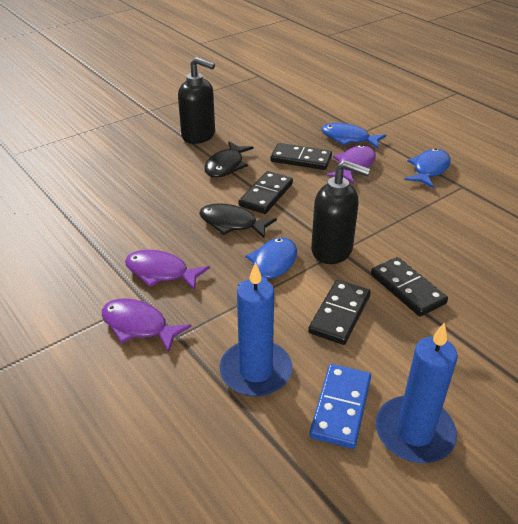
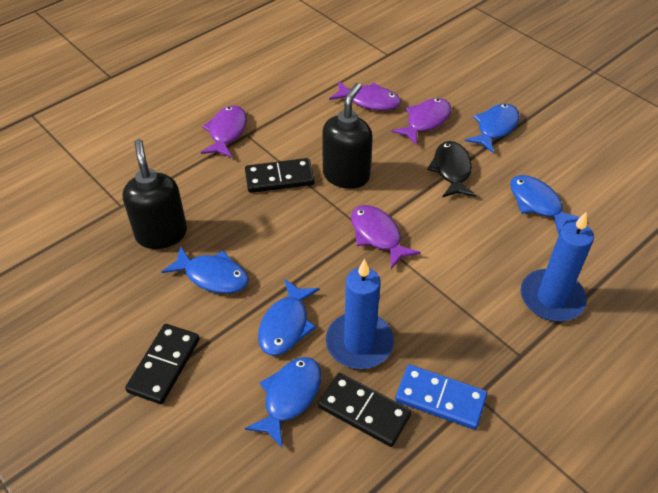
black domino: 4 -> 3
black fish: 2 -> 1
blue fish: 3 -> 5
purple fish: 3 -> 4

